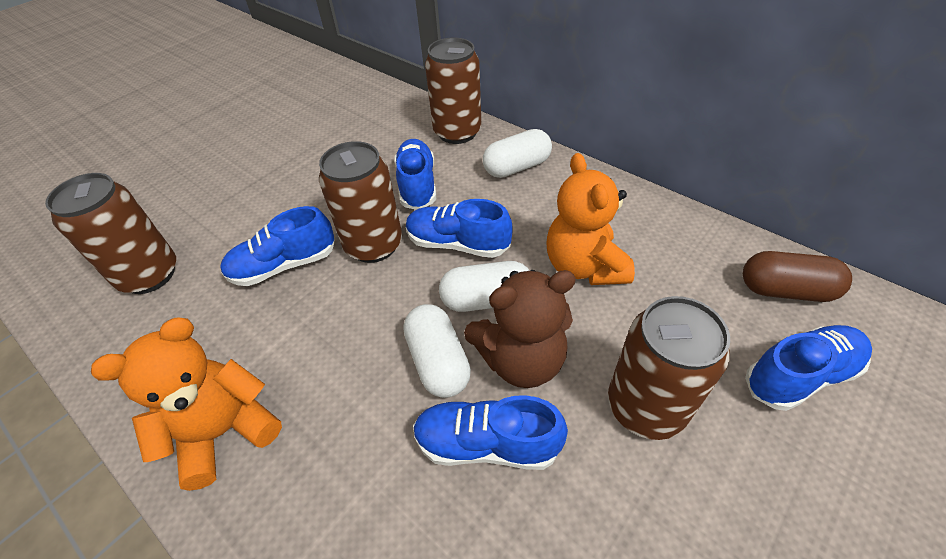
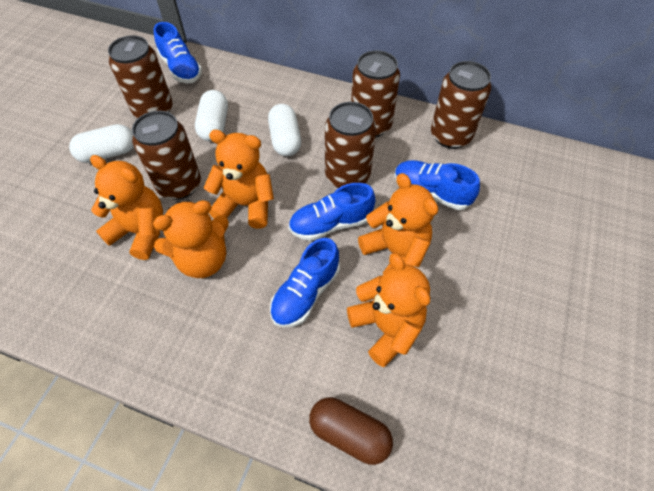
blue shoe: 5 -> 4
brown can: 4 -> 5
brown teddy bear: 1 -> 0
orange teddy bear: 2 -> 5

